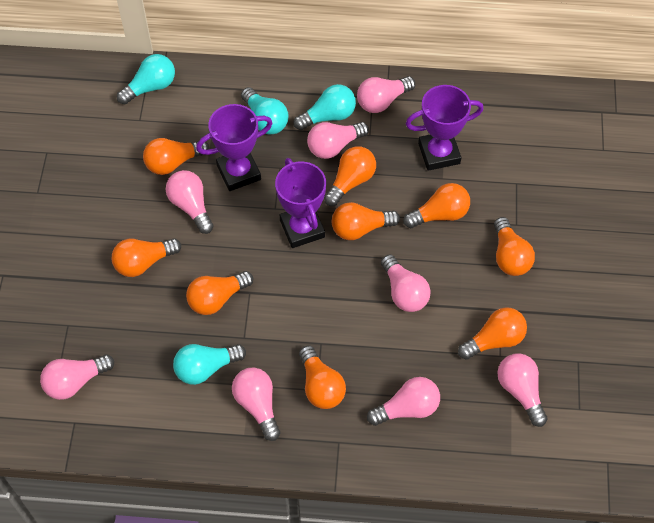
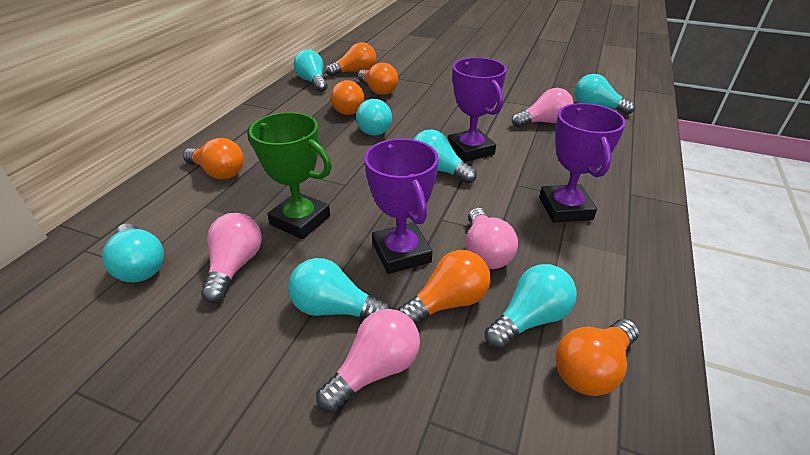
green trophy: 0 -> 1
orange light bulb: 9 -> 6
pink light bulb: 8 -> 4
turquoise light bulb: 4 -> 7

